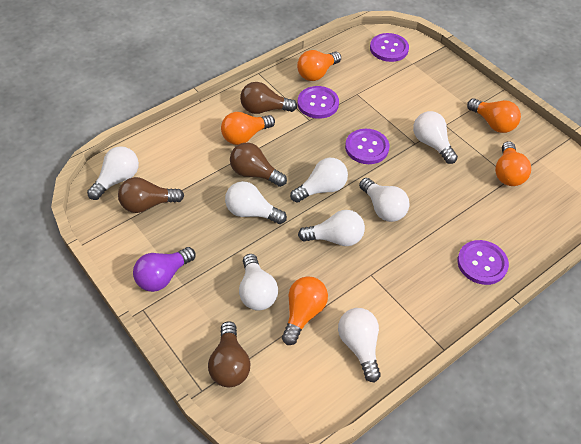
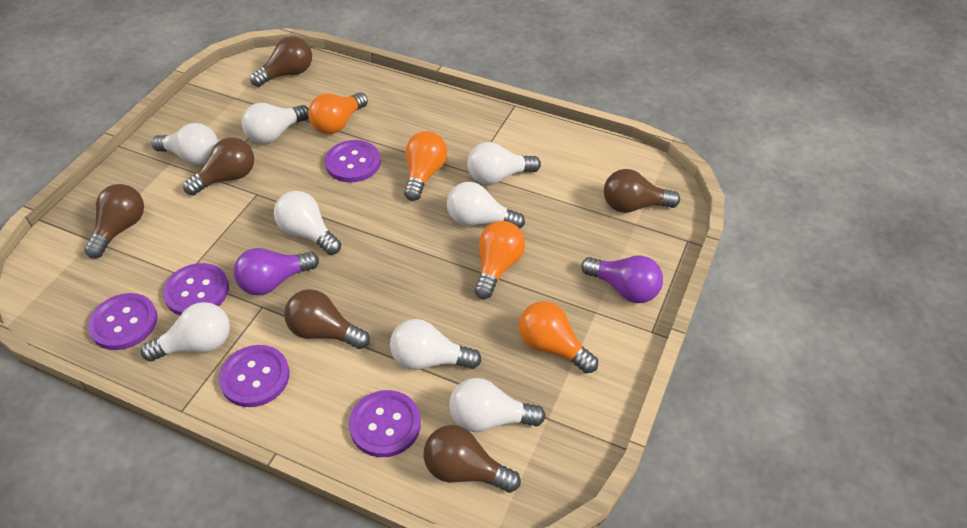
brown light bulb: 4 -> 6
orange light bulb: 5 -> 4
purple button: 4 -> 5
purple light bulb: 1 -> 2

